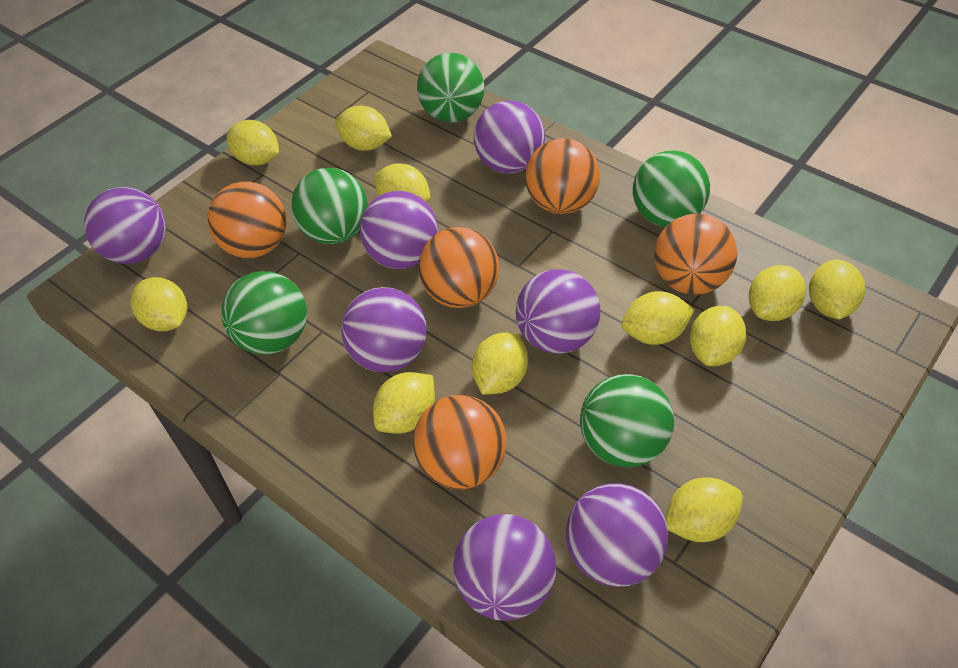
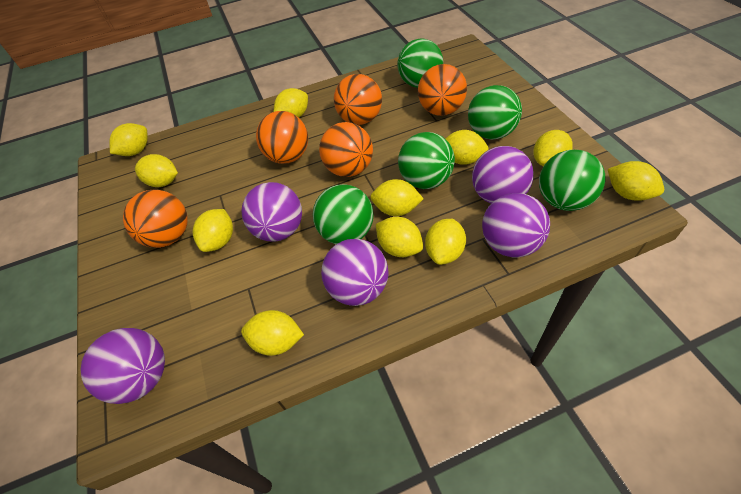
purple ball: 7 -> 5

